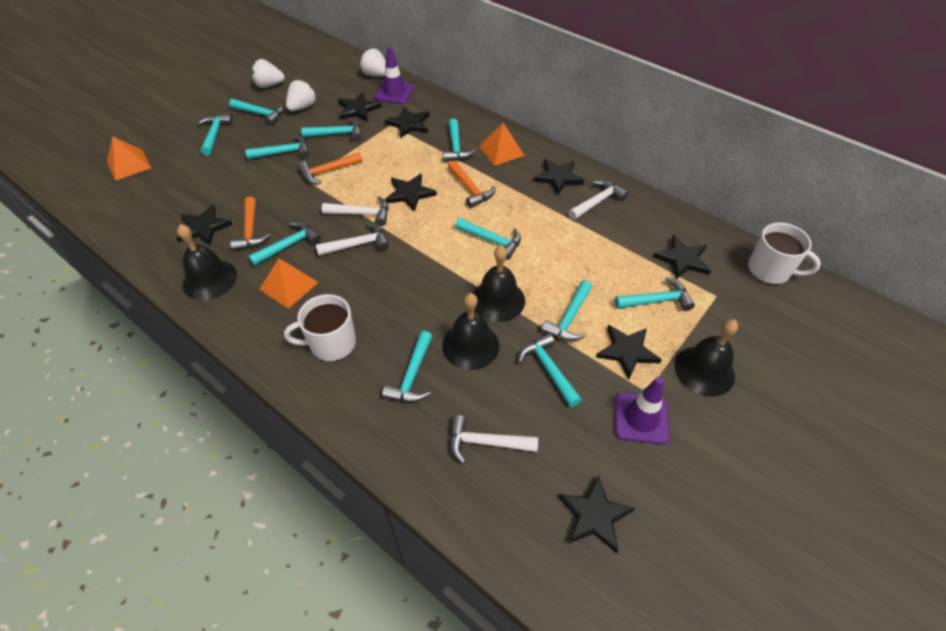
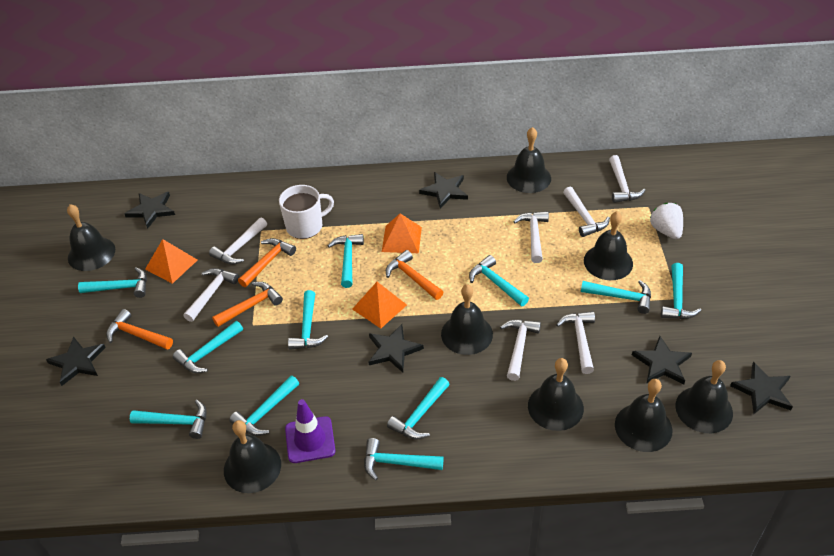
black bell: 4 -> 8
black star: 8 -> 6
orange hammer: 3 -> 4
purple traffic cone: 2 -> 1
white hammer: 4 -> 7
white mug: 2 -> 1
white strawberry: 3 -> 1

